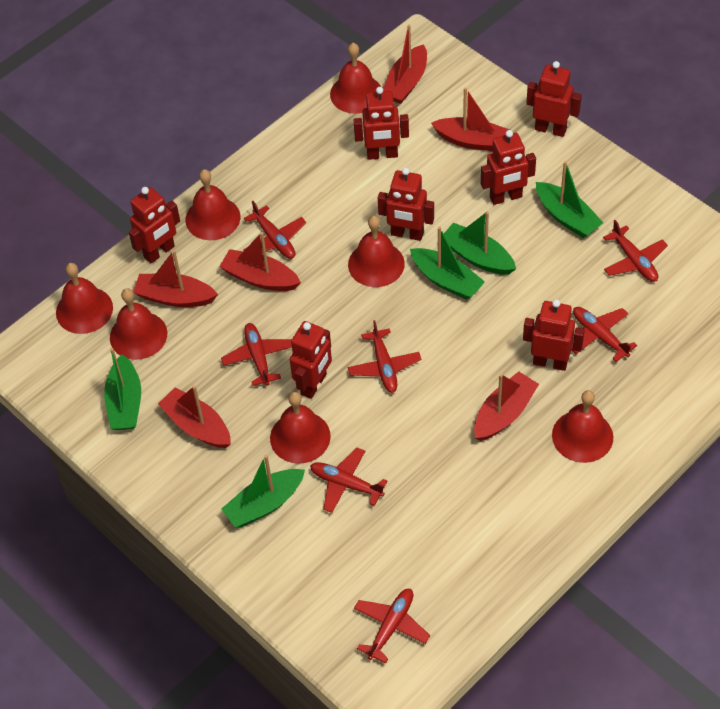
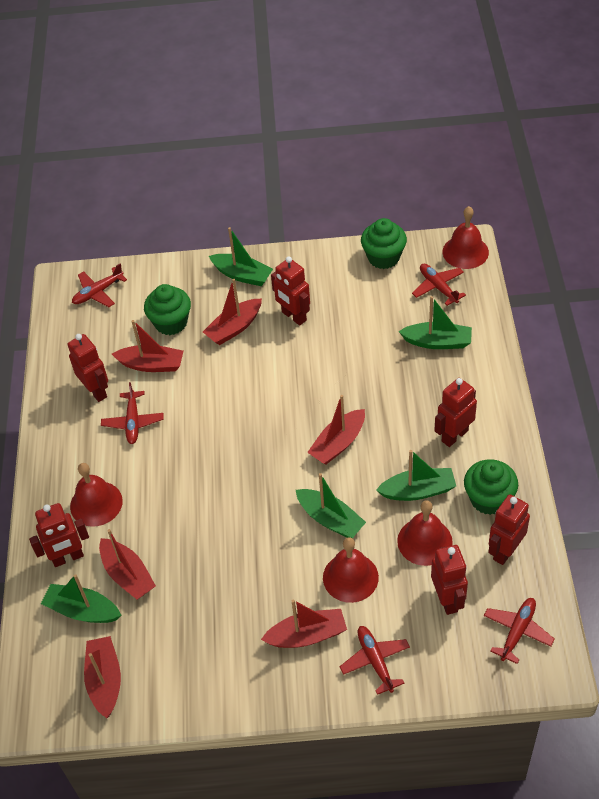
green cupcake: 0 -> 3
red bell: 7 -> 4
red plane: 7 -> 5
red robot: 7 -> 6

